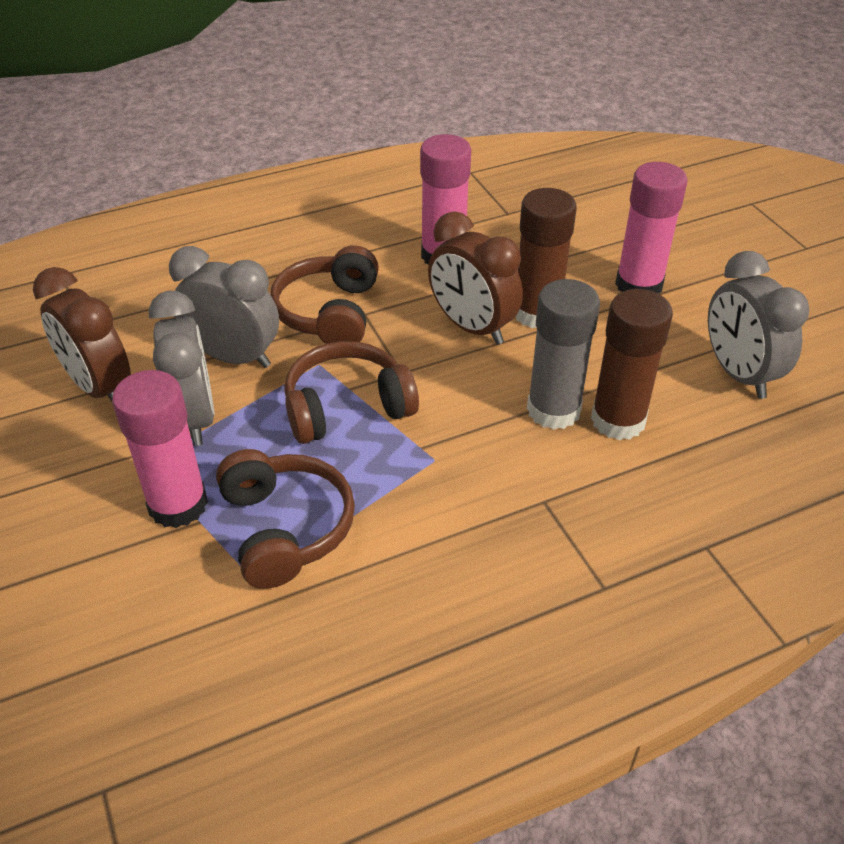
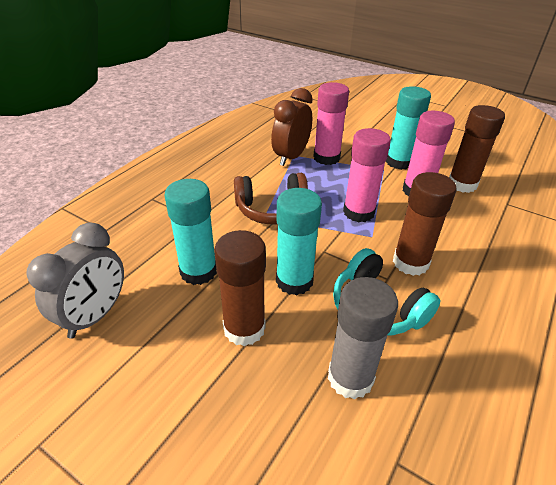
brown clock: 2 -> 1
brown glue stick: 2 -> 3
brown headphones: 3 -> 1
grey clock: 3 -> 1
turquoise glue stick: 0 -> 3
turquoise headphones: 0 -> 1

